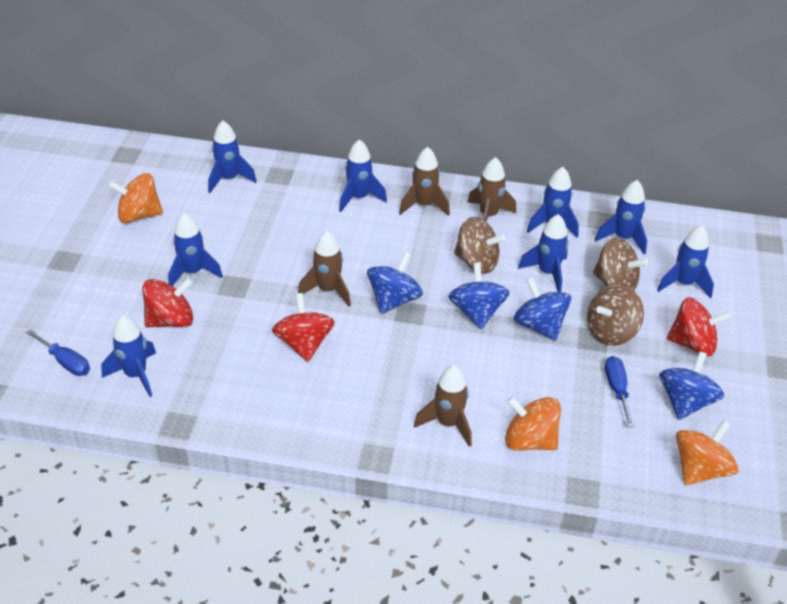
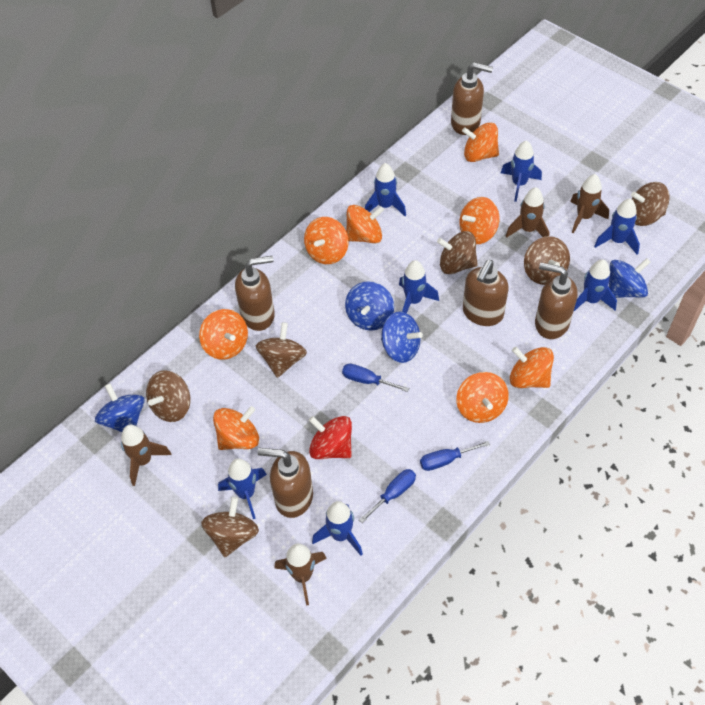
blue rocket: 8 -> 7
blue screwdriver: 2 -> 3
brown soap dispenser: 0 -> 5
brown spinning top: 3 -> 6
orange spinning top: 3 -> 8
red spinning top: 3 -> 1

